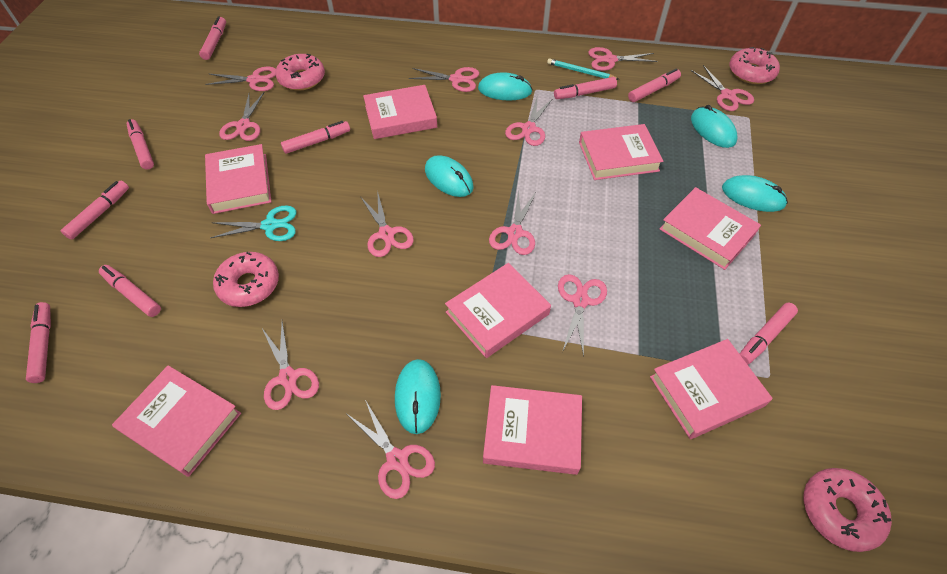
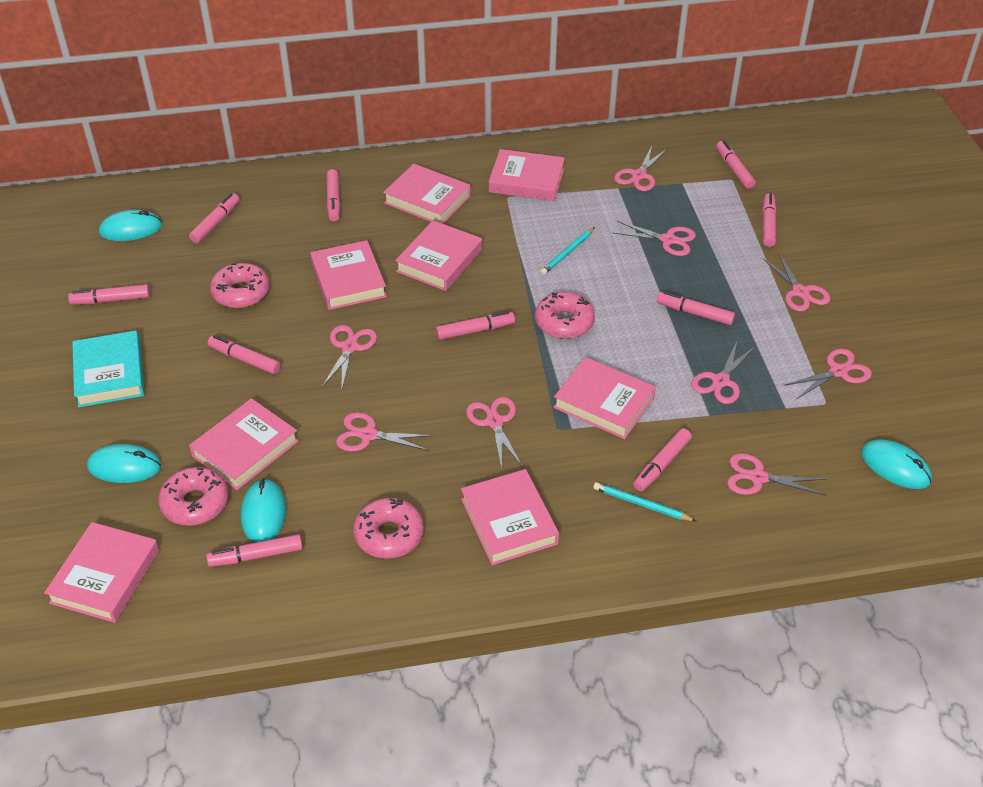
pink marker: 9 -> 10
pink scissors: 11 -> 9
turquoise book: 0 -> 1
turquoise mouse: 5 -> 4
turquoise pencil: 1 -> 2
turquoise scissors: 1 -> 0

